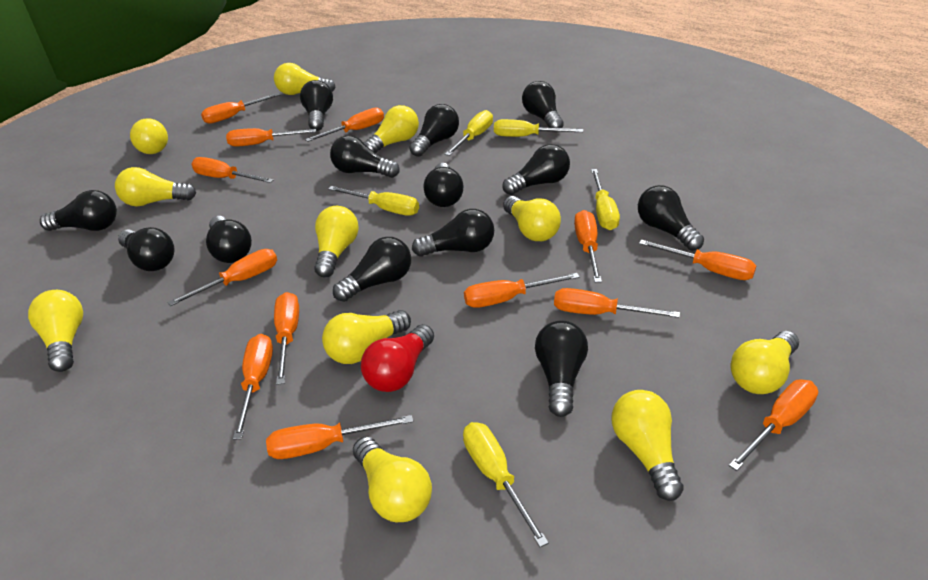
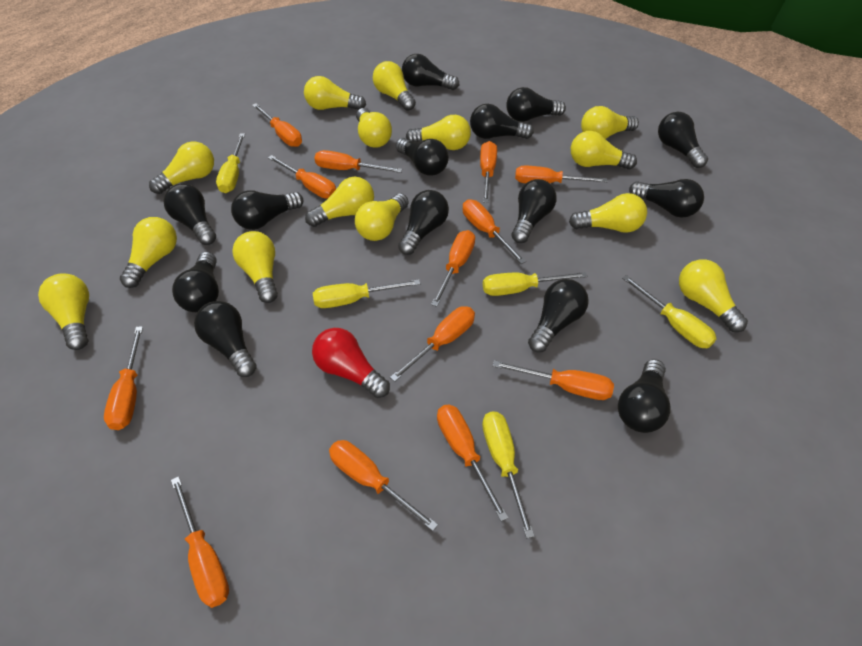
black light bulb: 13 -> 14
yellow light bulb: 11 -> 14

